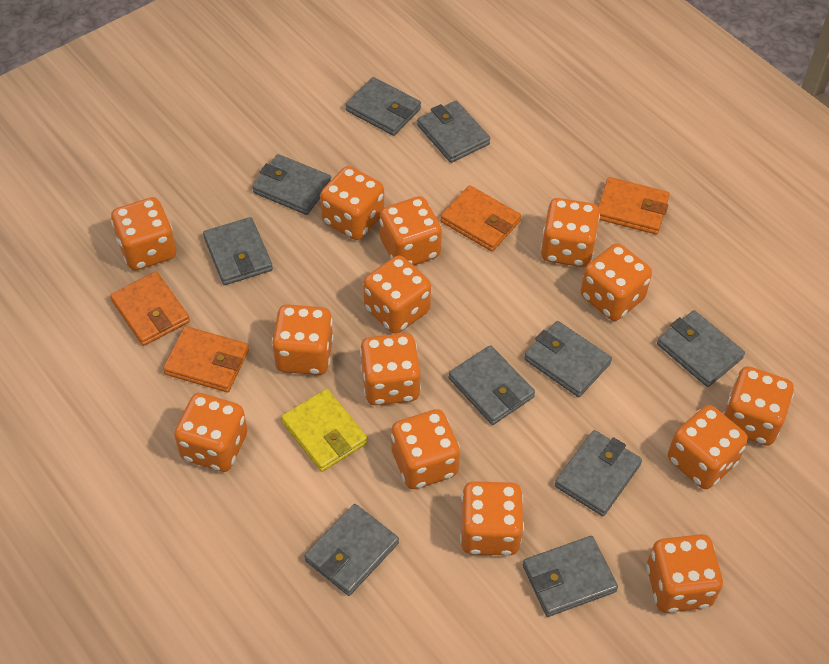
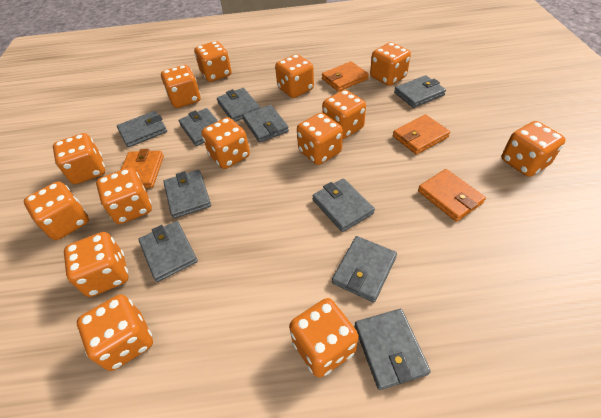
yellow wallet: 1 -> 0

